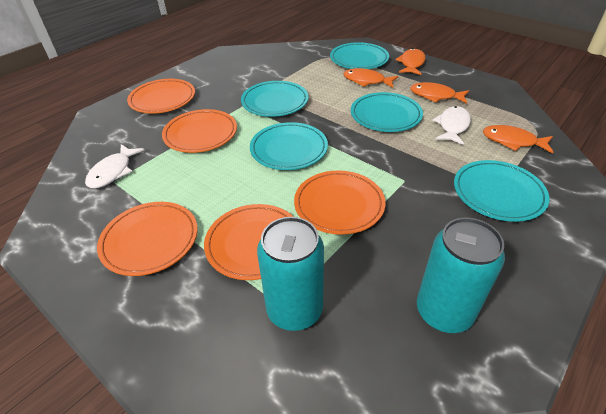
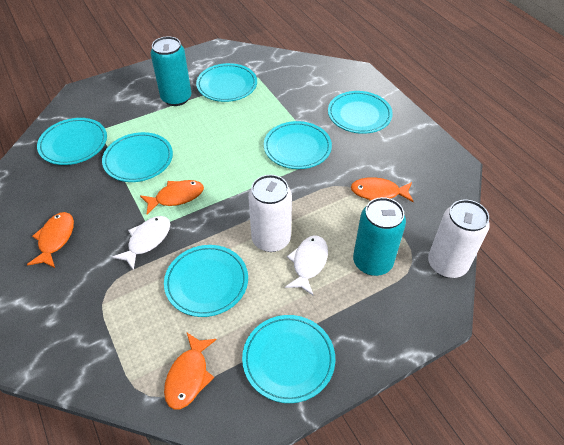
orange plate: 5 -> 0
turquoise plate: 5 -> 7
white can: 0 -> 2

